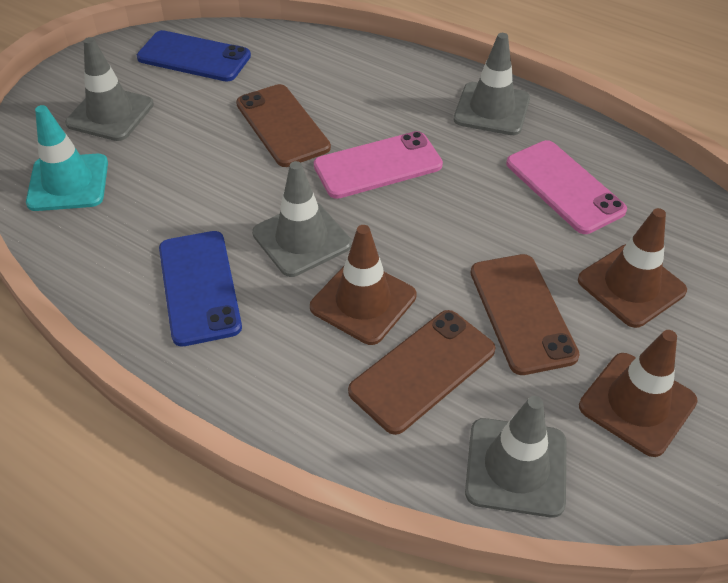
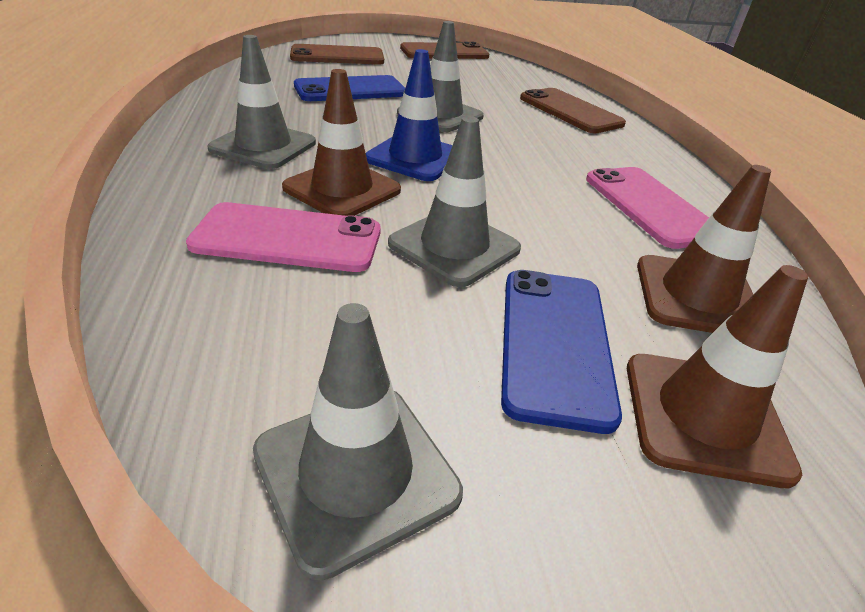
blue traffic cone: 0 -> 1
turquoise traffic cone: 1 -> 0

